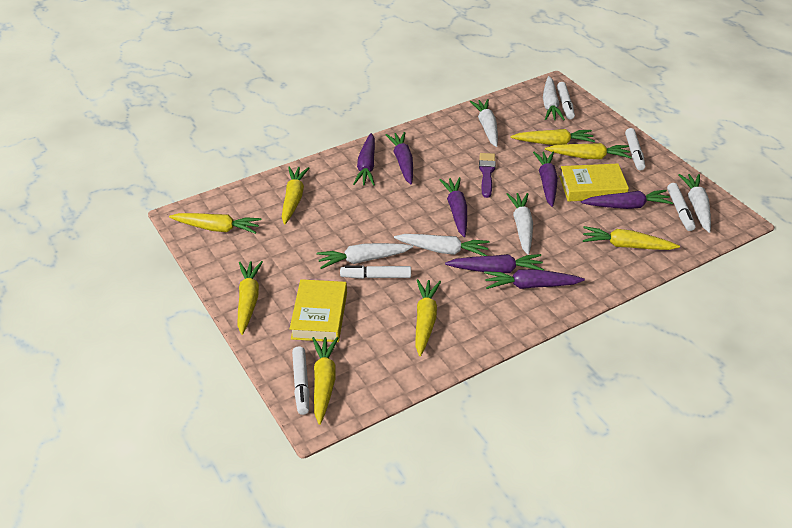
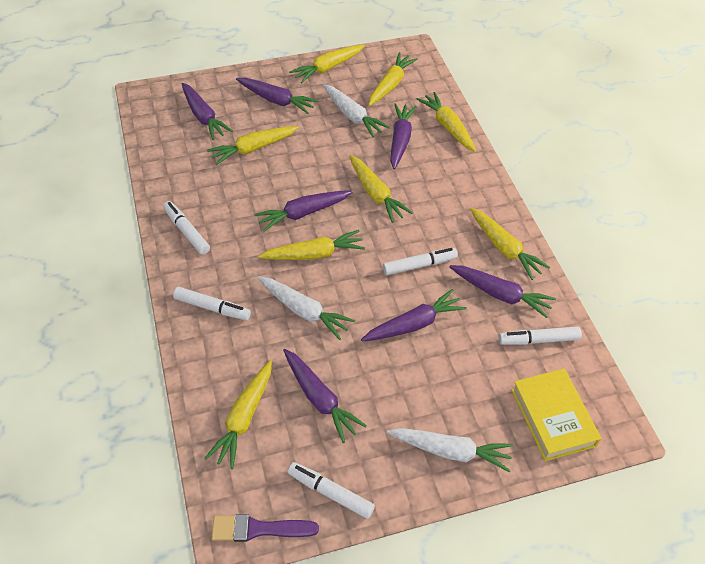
white carrot: 6 -> 3
yellow book: 2 -> 1

